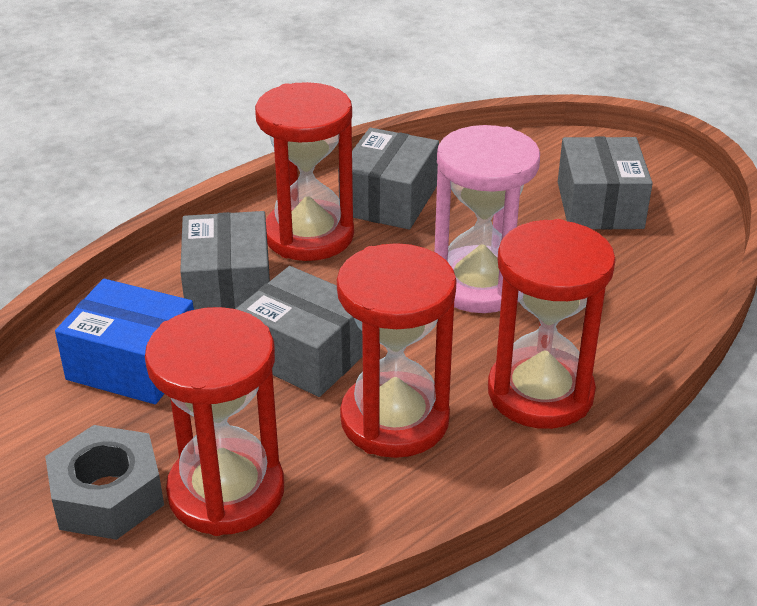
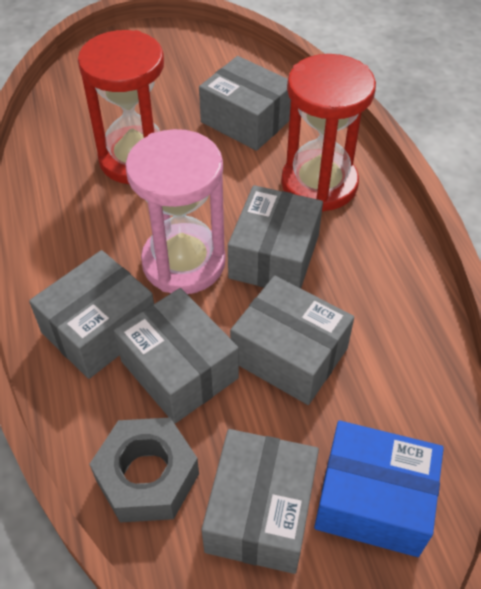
grey box: 4 -> 6
red hourglass: 4 -> 2

